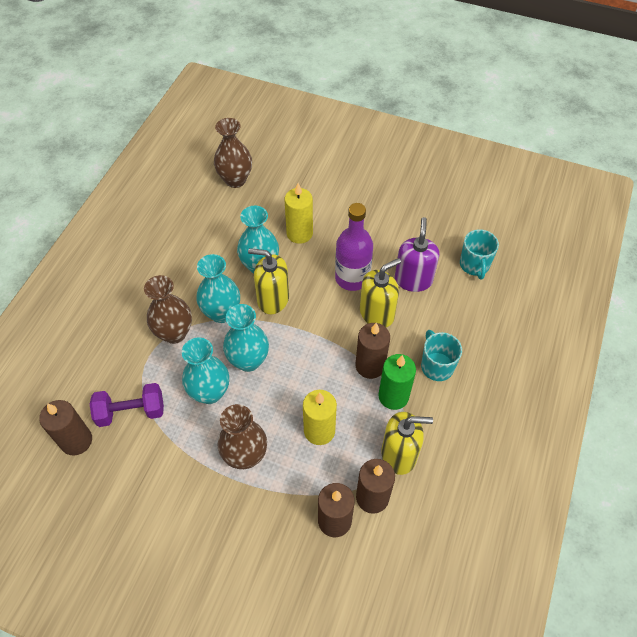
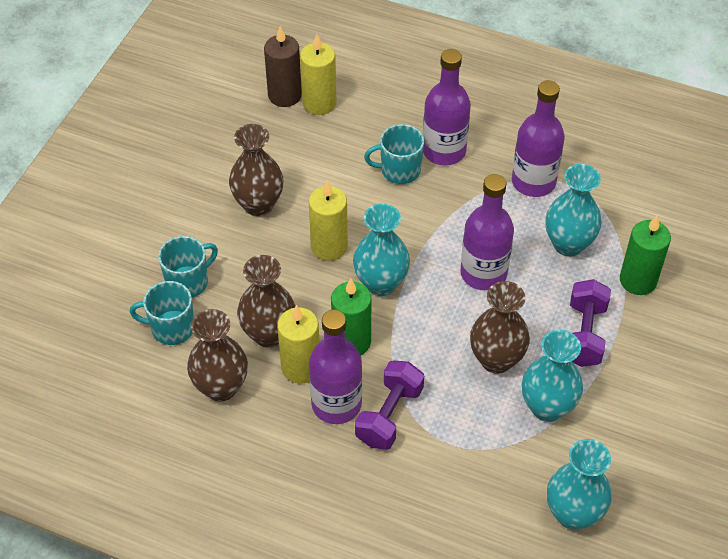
brown candle: 4 -> 1
brown vase: 3 -> 4
green candle: 1 -> 2
purple bottle: 1 -> 4
purple dumbbell: 1 -> 2
purple soap dispenser: 1 -> 0
turquoise mug: 2 -> 3
yellow candle: 2 -> 3
yellow soap dispenser: 3 -> 0

